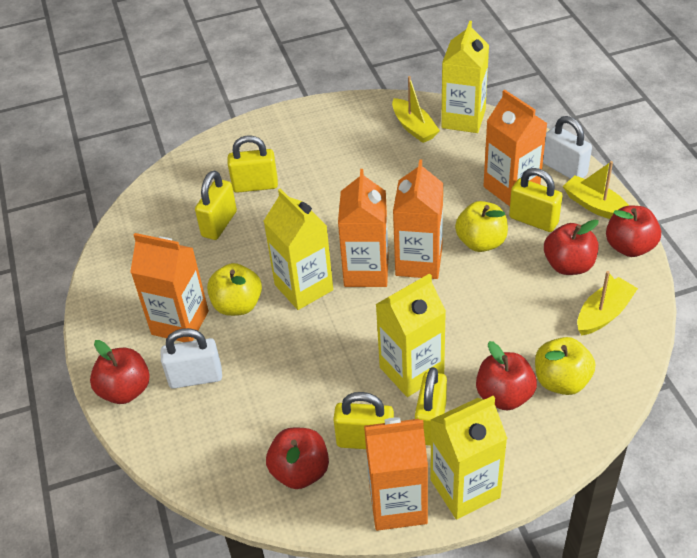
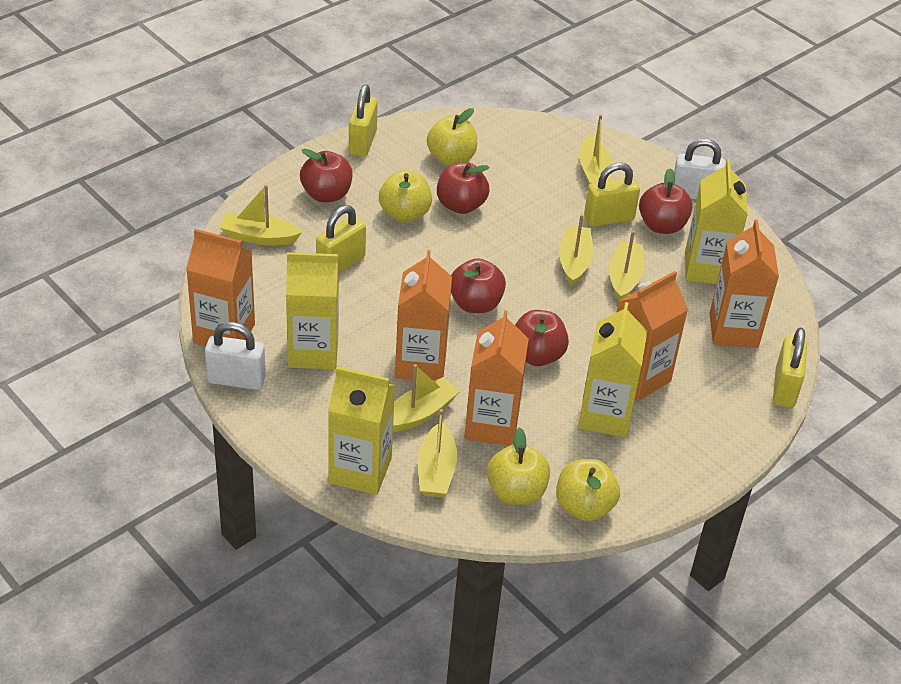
yellow apple: 3 -> 4
yellow boat: 3 -> 6
yellow padlock: 5 -> 4

